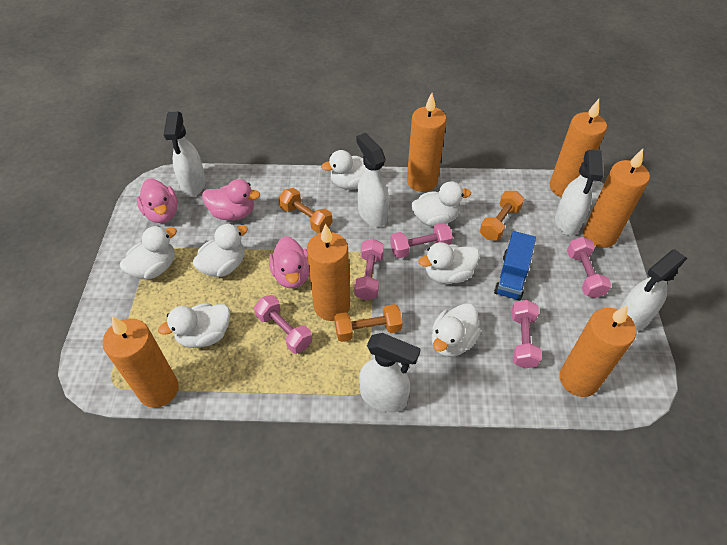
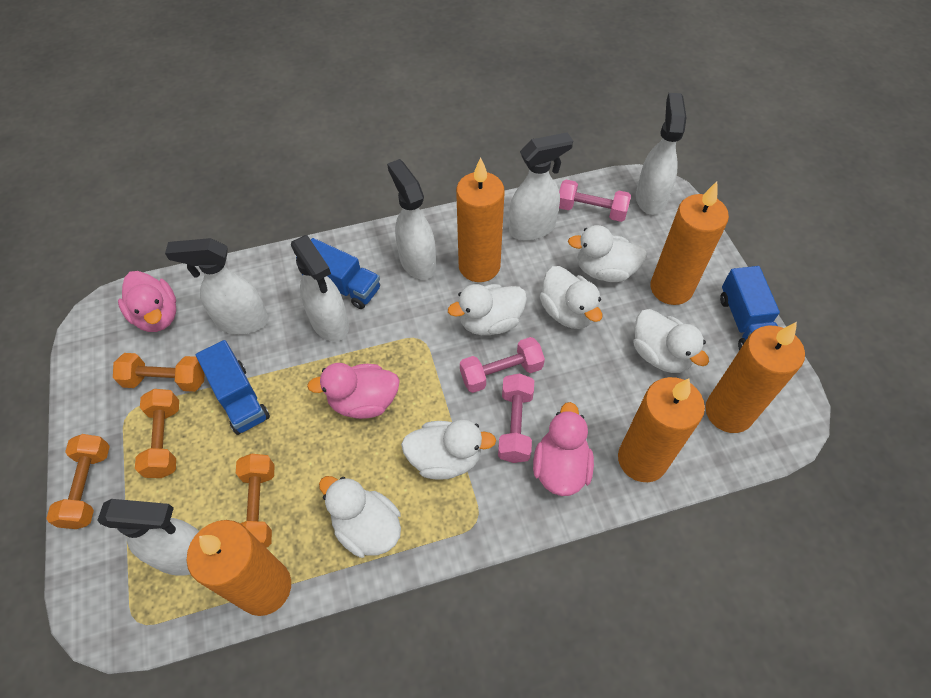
blue truck: 1 -> 3
orange candle: 6 -> 5
orange dumbbell: 3 -> 4
pink dumbbell: 5 -> 3
white duck: 7 -> 6
white spray bottle: 5 -> 6

